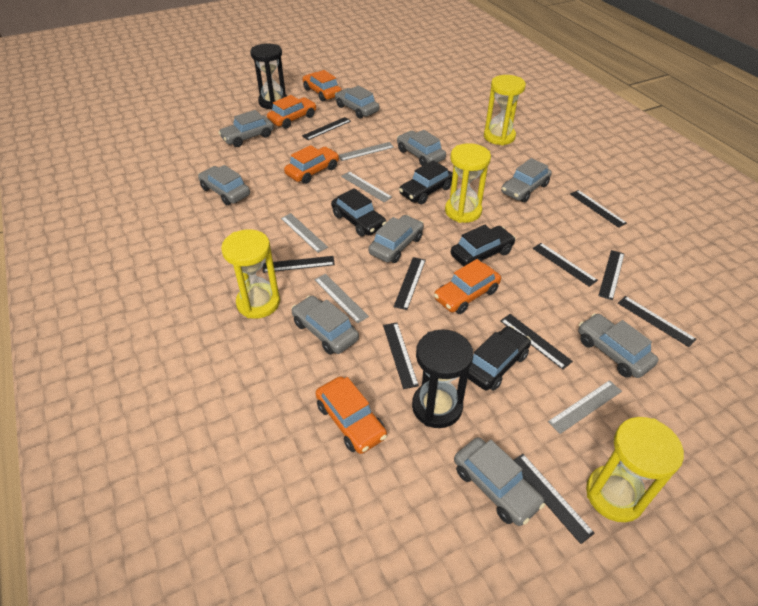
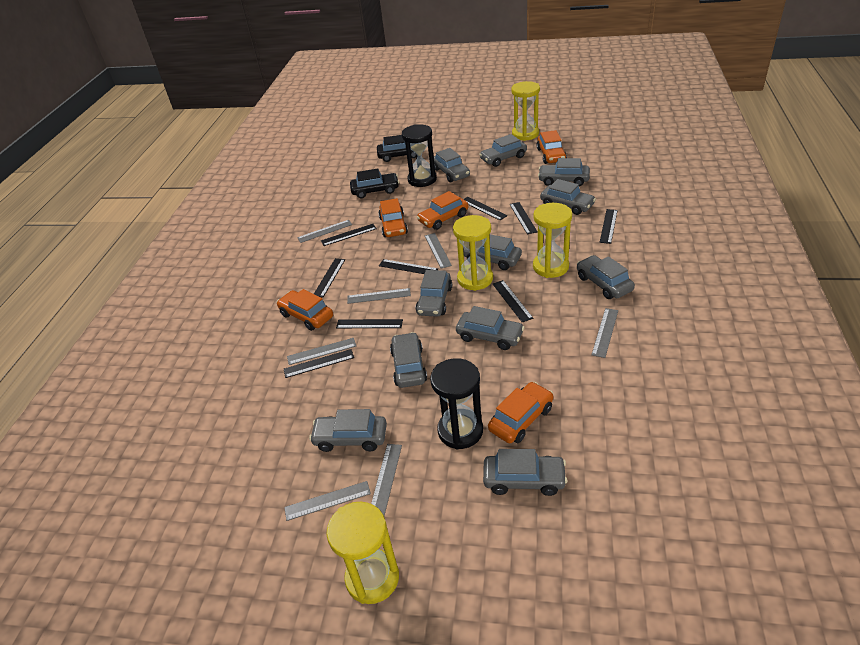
black car: 4 -> 2
black ruler: 10 -> 9
grey car: 9 -> 11
grey ruler: 5 -> 7

